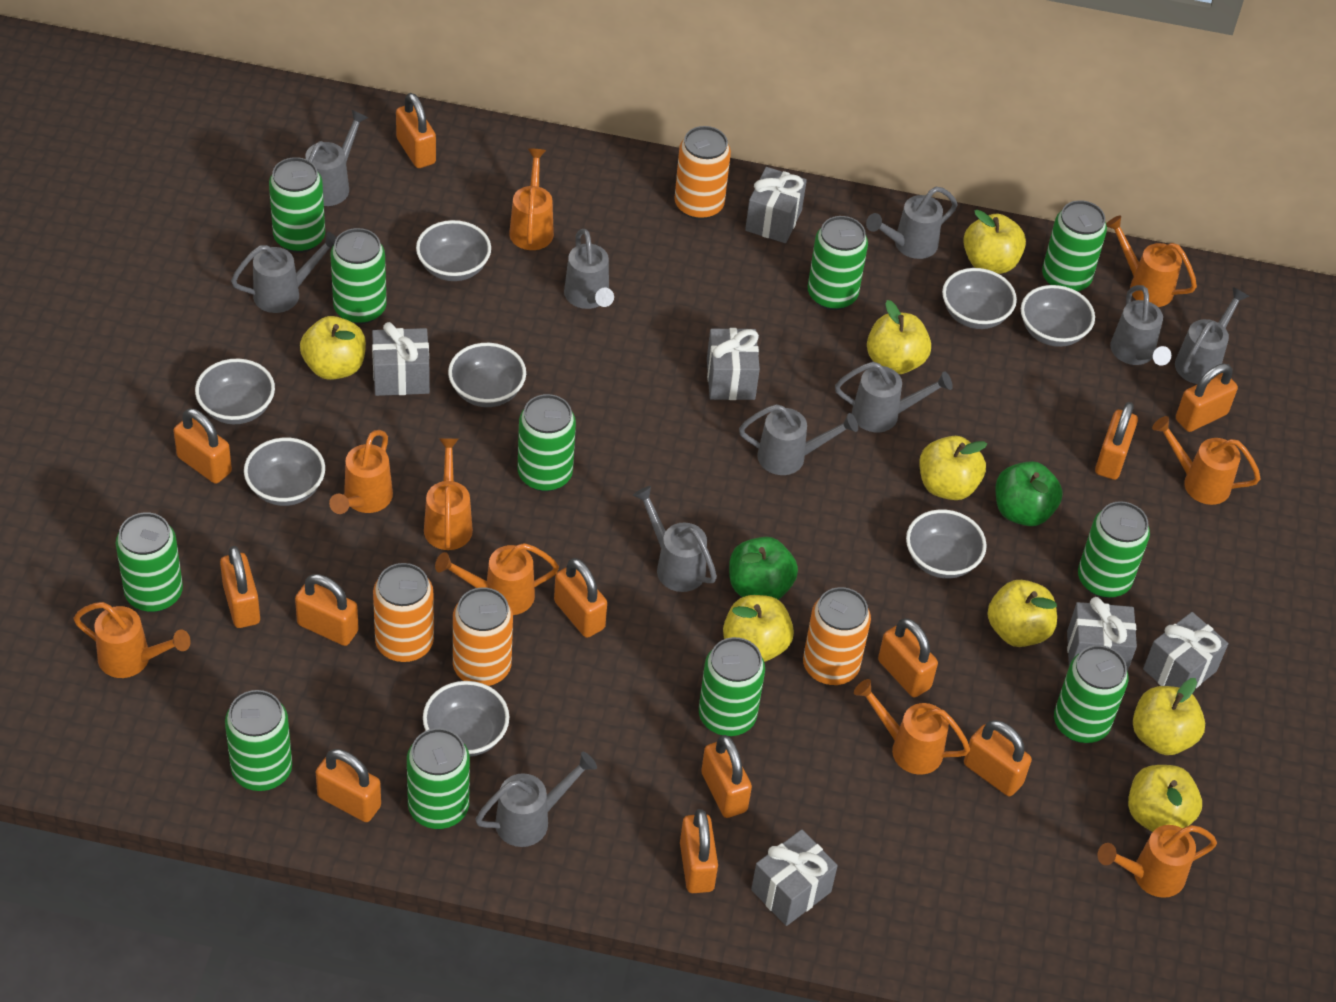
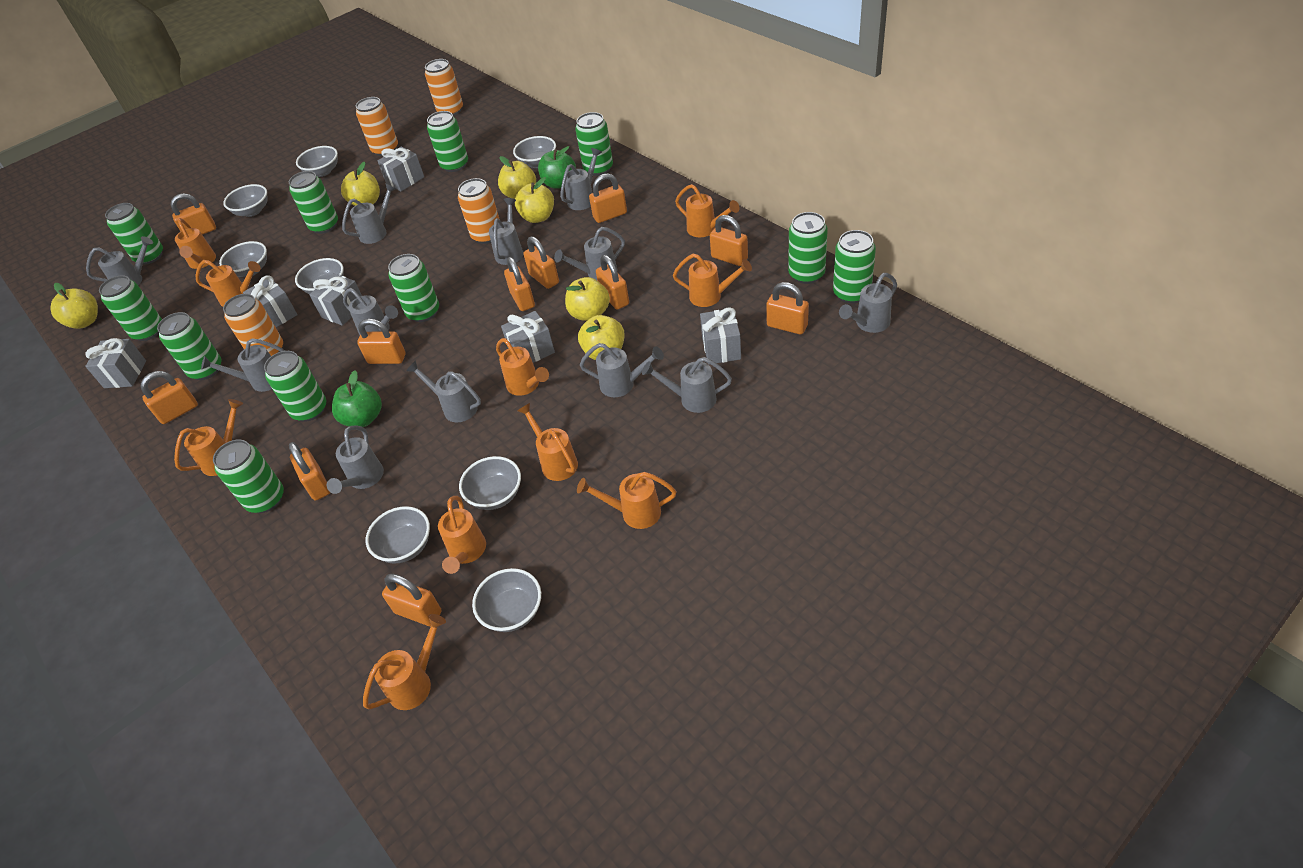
grey watering can: 10 -> 12
orange padlock: 12 -> 11
orange watering can: 9 -> 10
yellow apple: 8 -> 6

